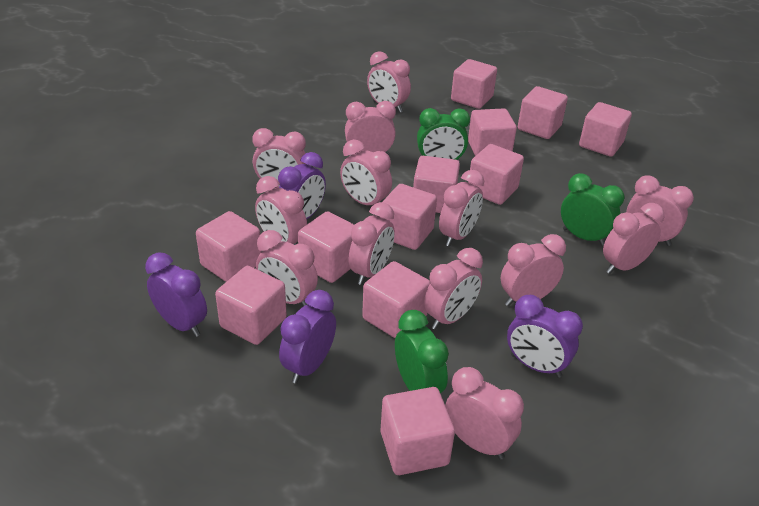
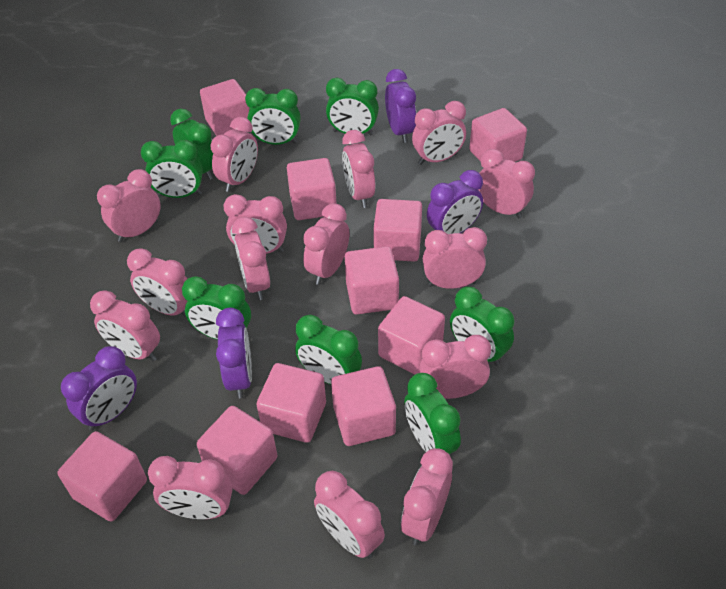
green clock: 3 -> 8
pink clock: 13 -> 15
pink cube: 12 -> 10

